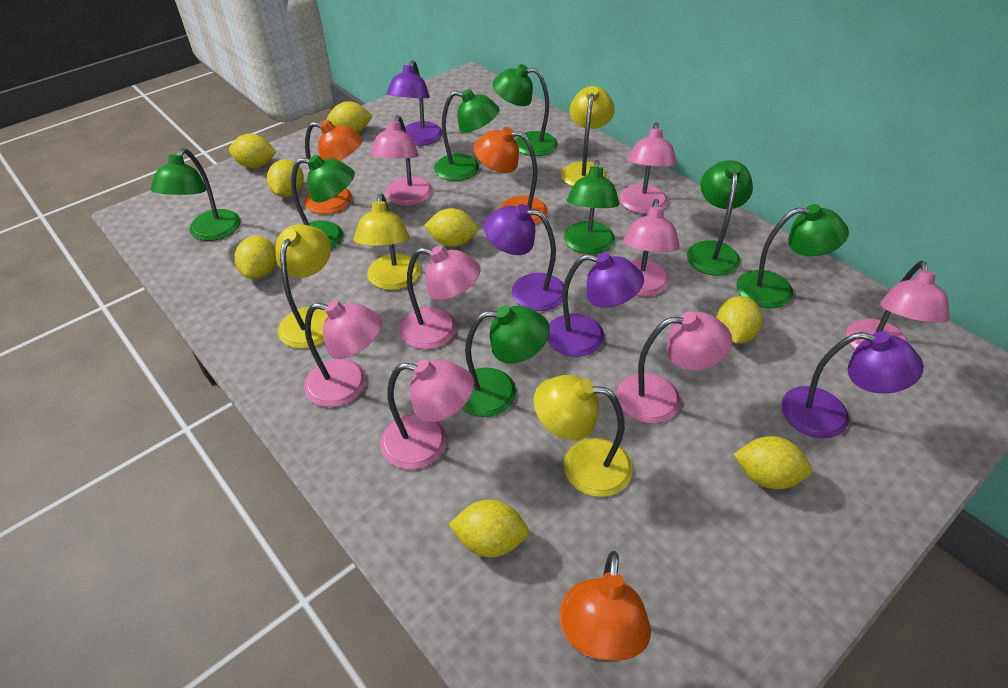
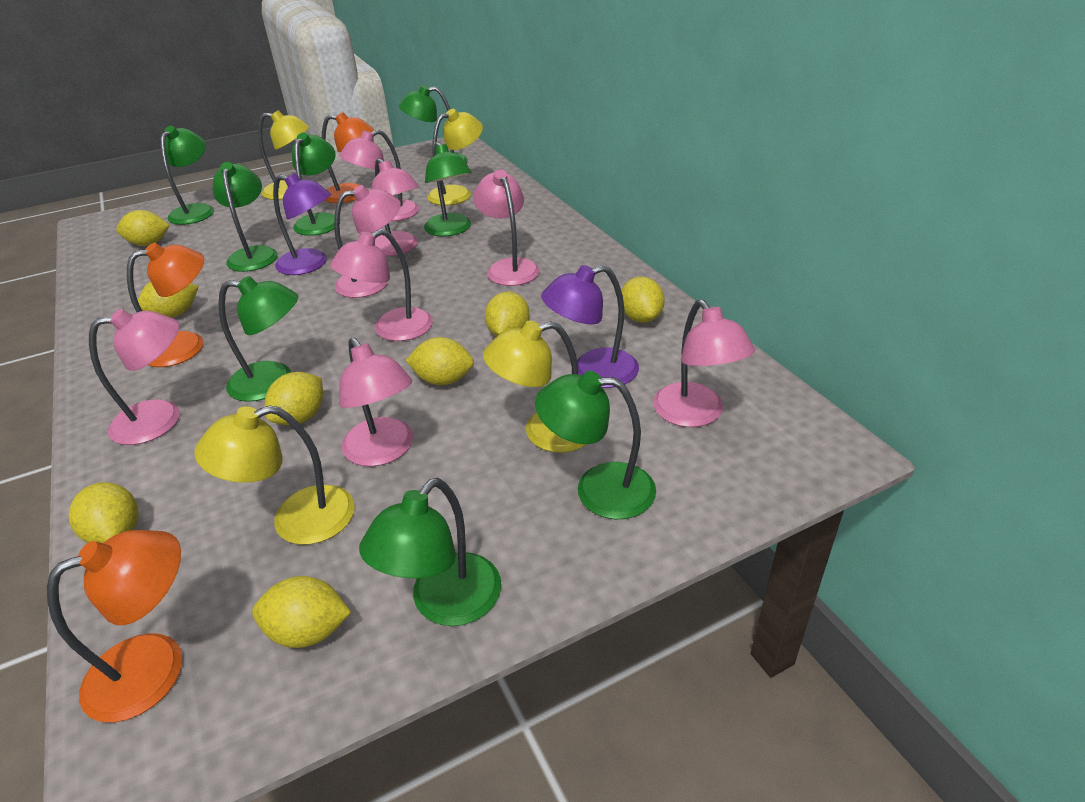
purple lamp: 4 -> 2

